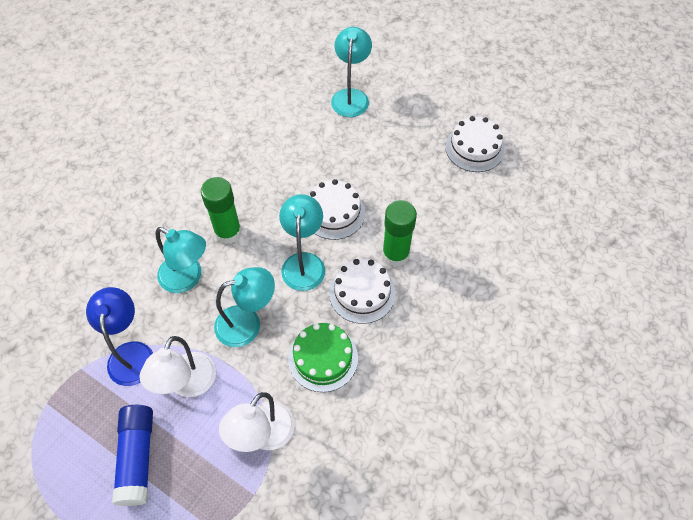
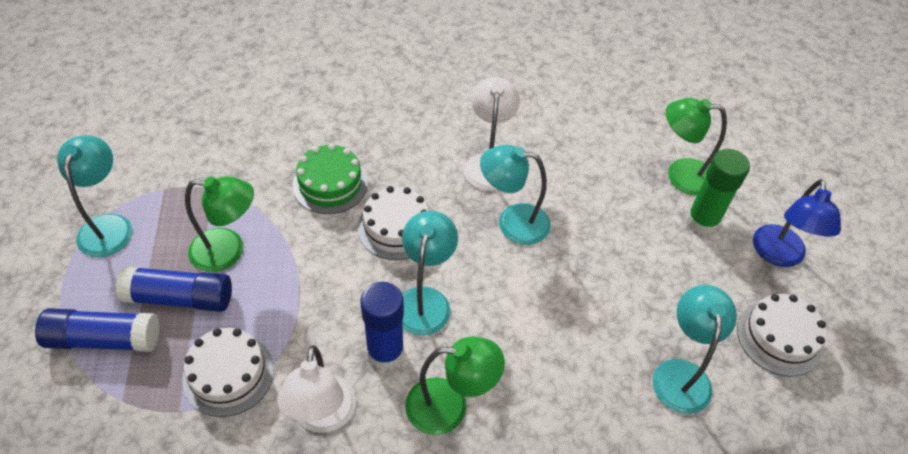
blue glue stick: 1 -> 3
green glue stick: 2 -> 1
green lamp: 0 -> 3

